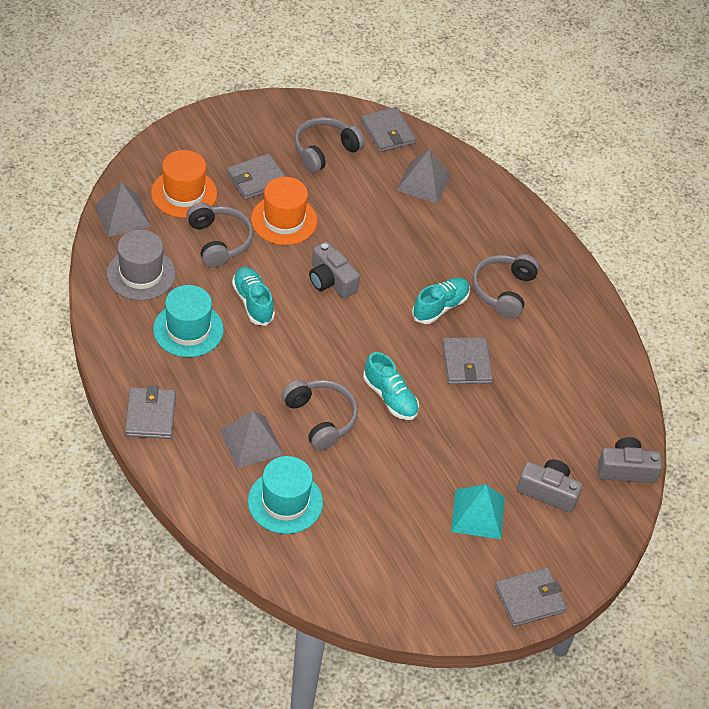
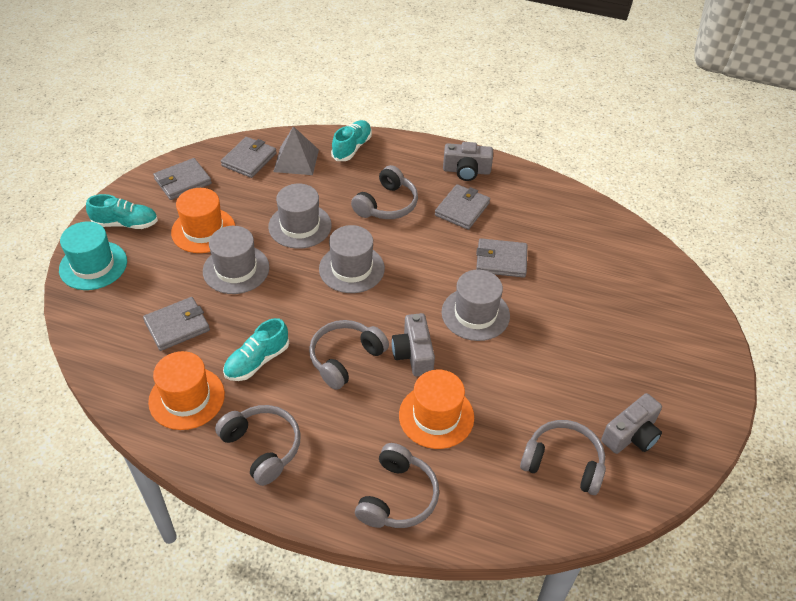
grey hat: 1 -> 4
grey headphones: 4 -> 5
grey pyramid: 3 -> 1
orange hat: 2 -> 3
turquoise hat: 2 -> 1
turquoise pyramid: 1 -> 0

